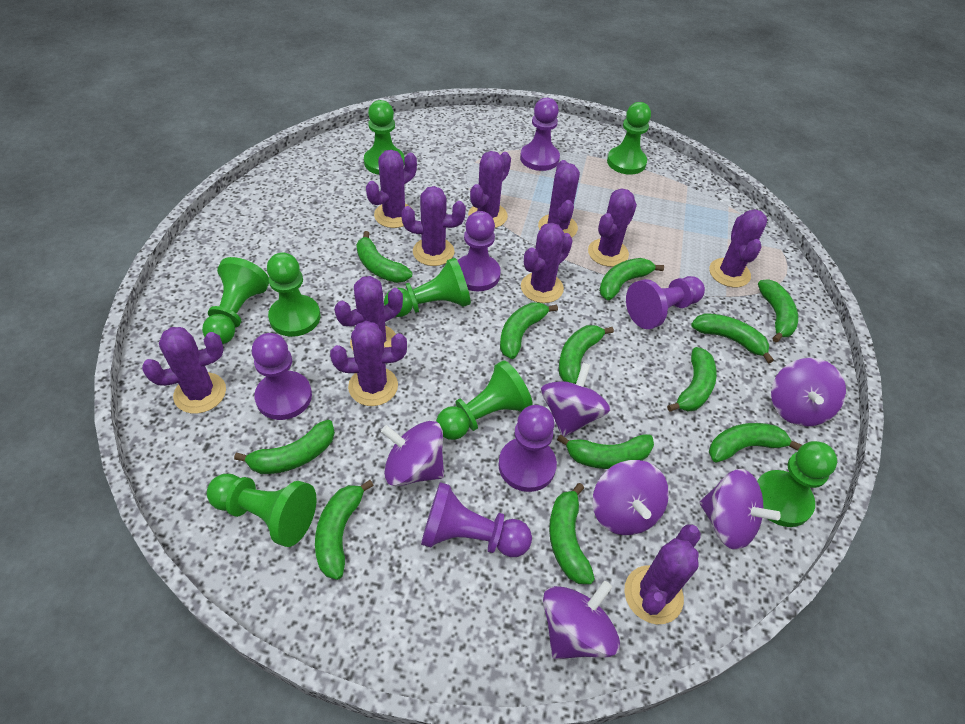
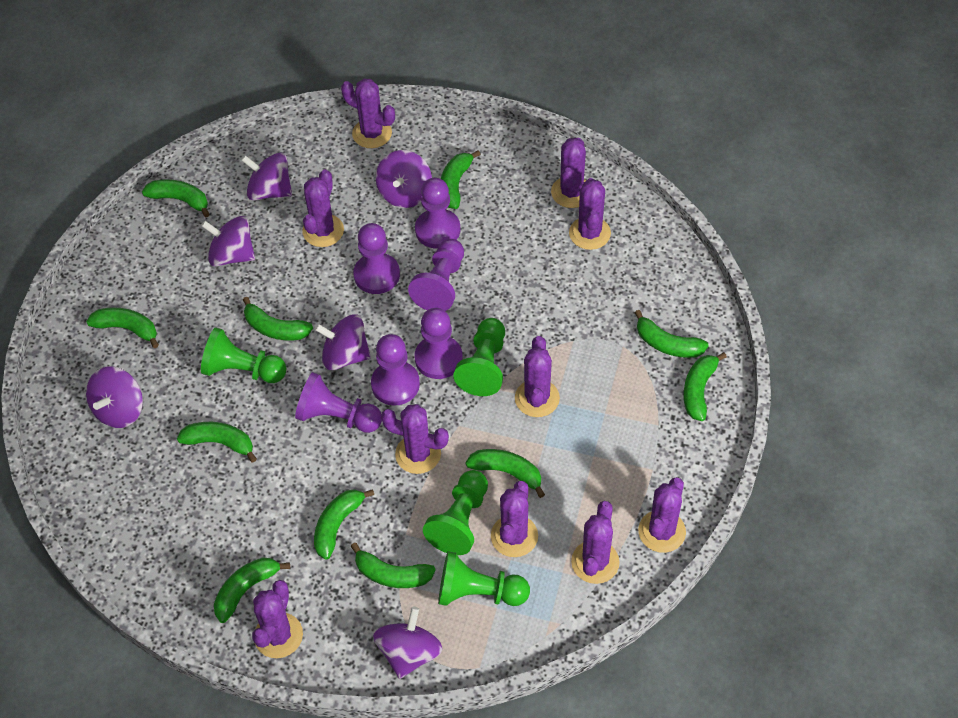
green banana: 12 -> 11
green pawn: 8 -> 4
purple cactus: 11 -> 10

